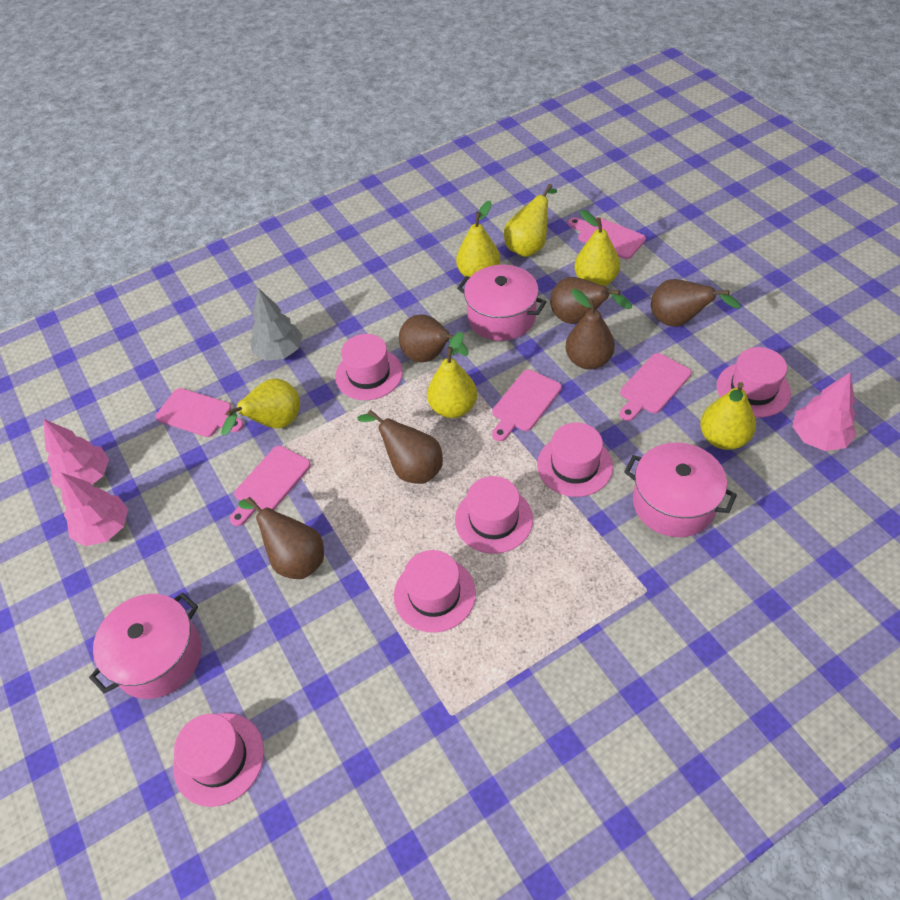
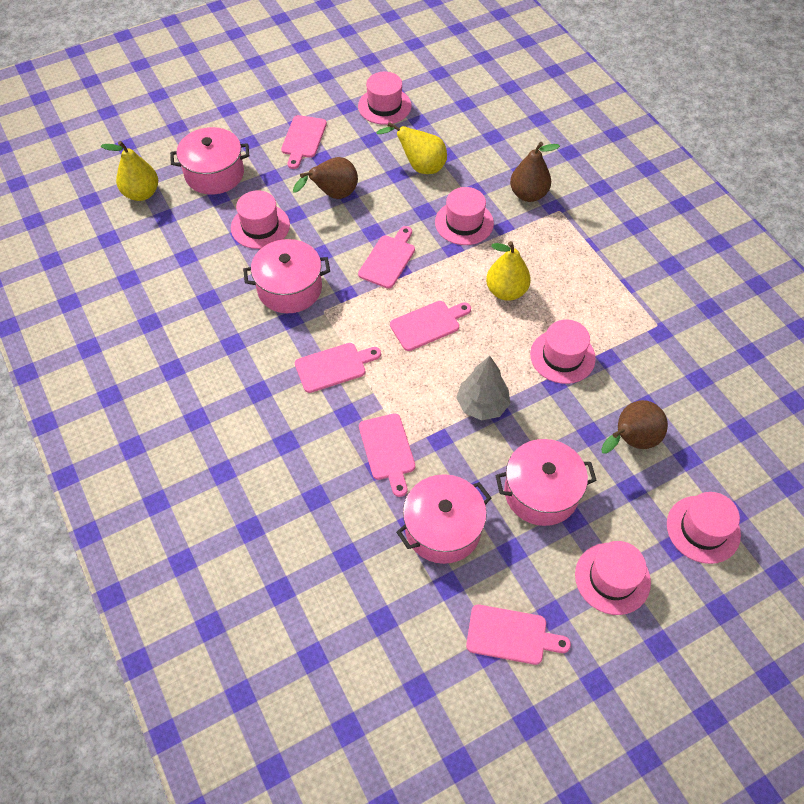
brown pear: 6 -> 3
pink cutting board: 5 -> 6
pink pot: 3 -> 4
pink tree: 3 -> 0
yellow pear: 6 -> 3

